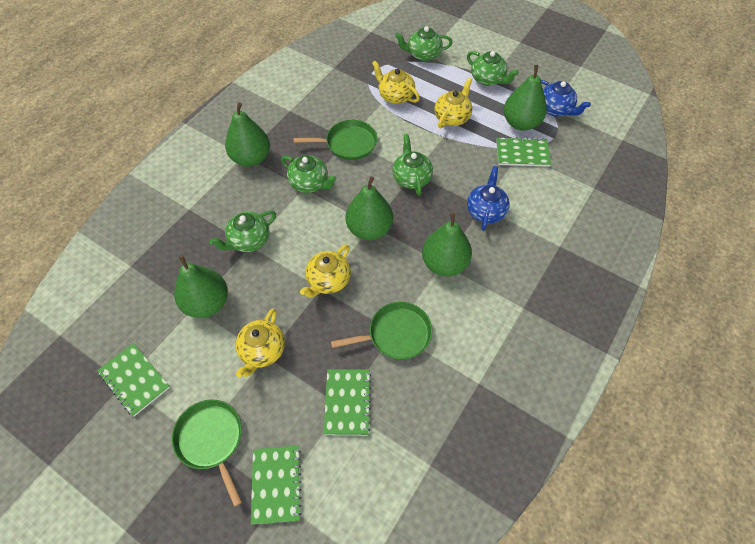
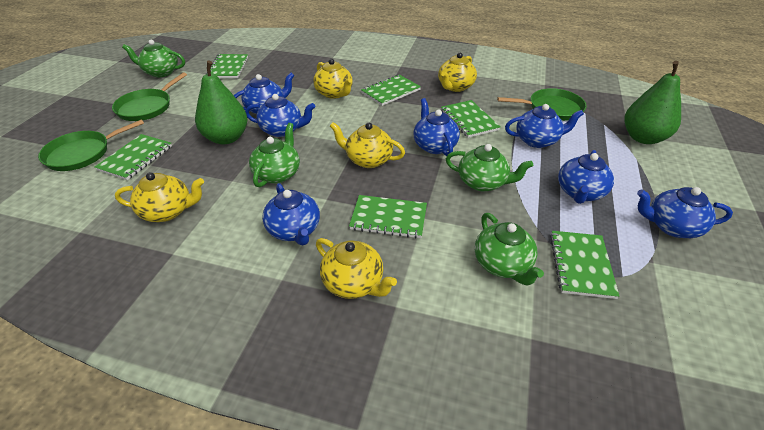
blue teapot: 2 -> 7
green notebook: 4 -> 6
green pear: 5 -> 2
green teapot: 5 -> 4
yellow teapot: 4 -> 5

